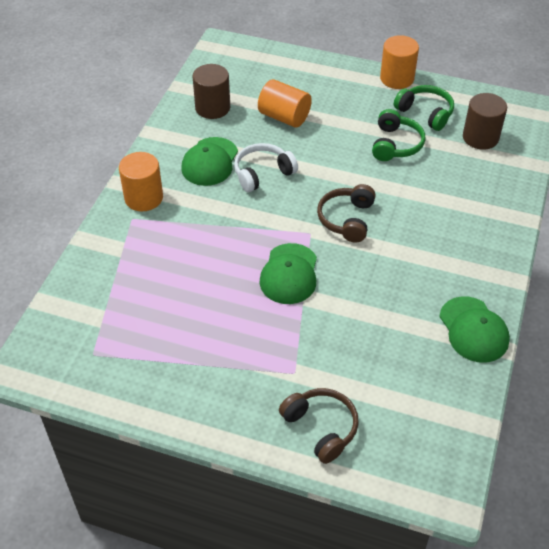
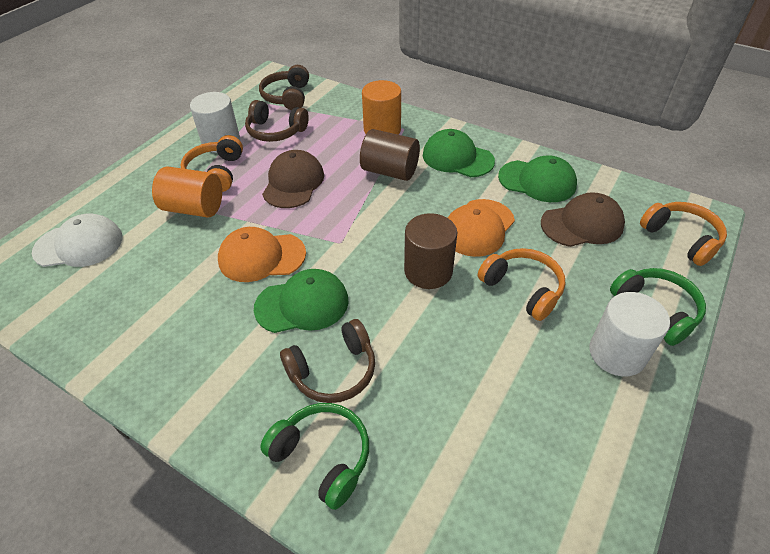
brown cap: 0 -> 2
brown headphones: 2 -> 3
orange cap: 0 -> 2
orange cylinder: 3 -> 2
orange headphones: 0 -> 3
white cap: 0 -> 1
white cylinder: 0 -> 2
white headphones: 1 -> 0

